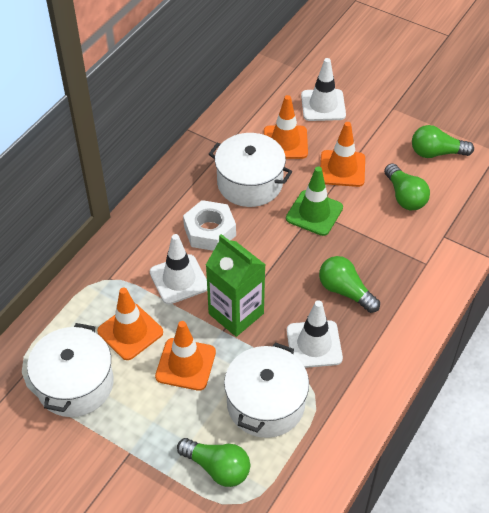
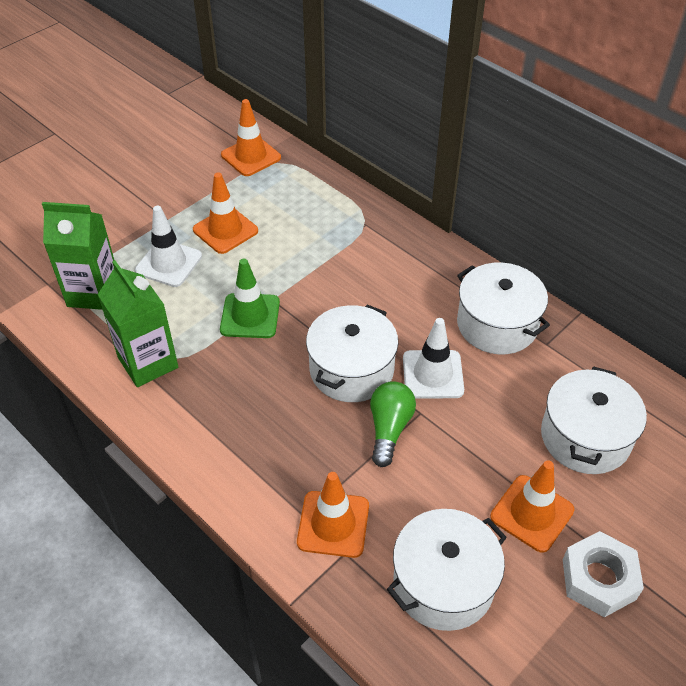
green carton: 1 -> 2
green light bulb: 4 -> 1
white pot: 3 -> 4
white traffic cone: 3 -> 2

